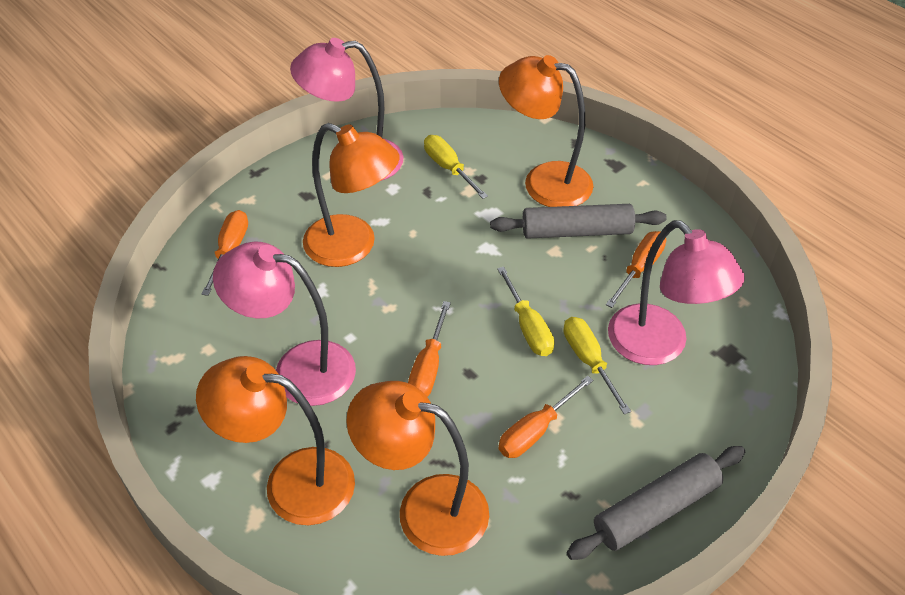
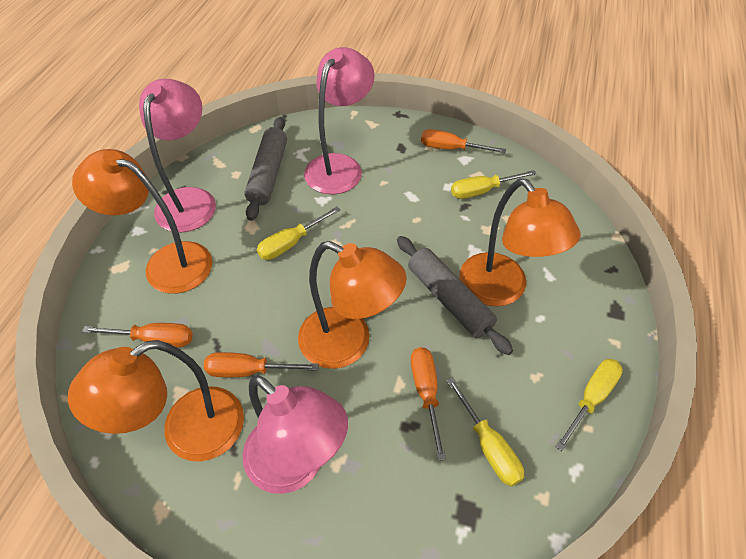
yellow screwdriver: 3 -> 4

